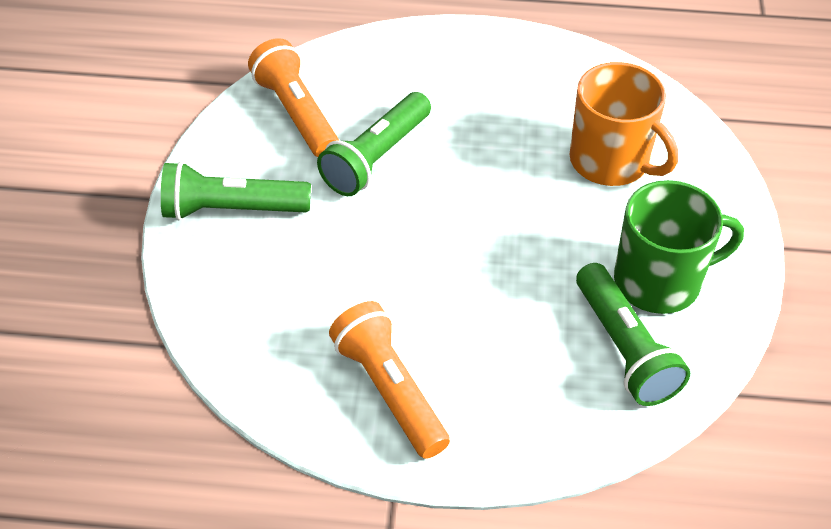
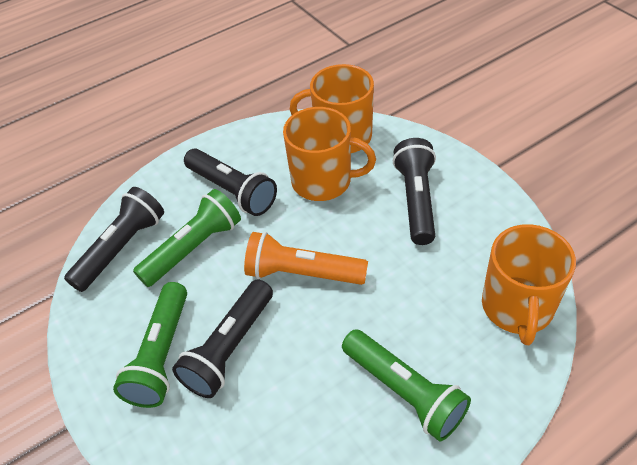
black flashlight: 0 -> 4
green mug: 1 -> 0
orange flashlight: 2 -> 1
orange mug: 1 -> 3

